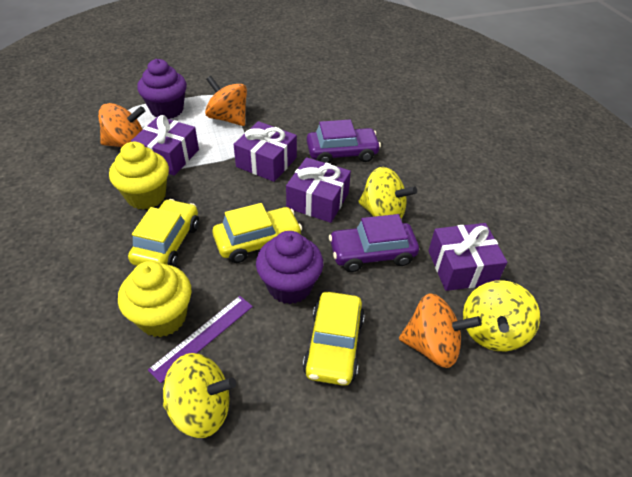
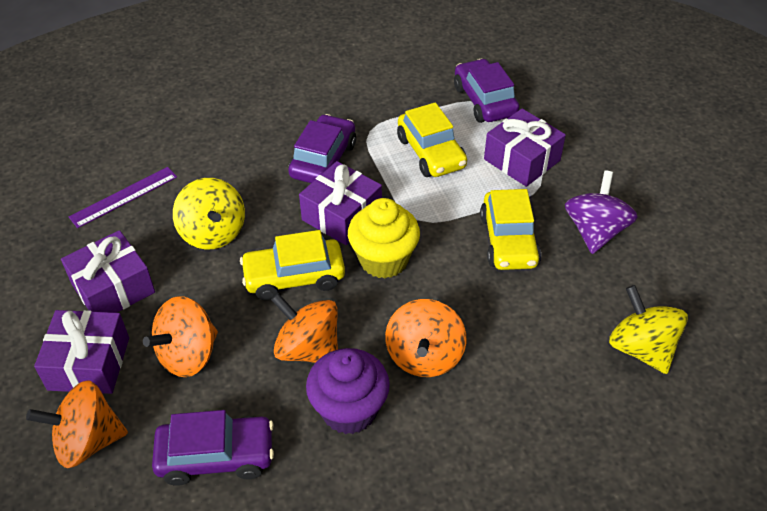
orange spinning top: 3 -> 4
purple car: 2 -> 3
purple cupcake: 2 -> 1
purple spinning top: 0 -> 1
yellow cupcake: 2 -> 1
yellow spinning top: 3 -> 2

